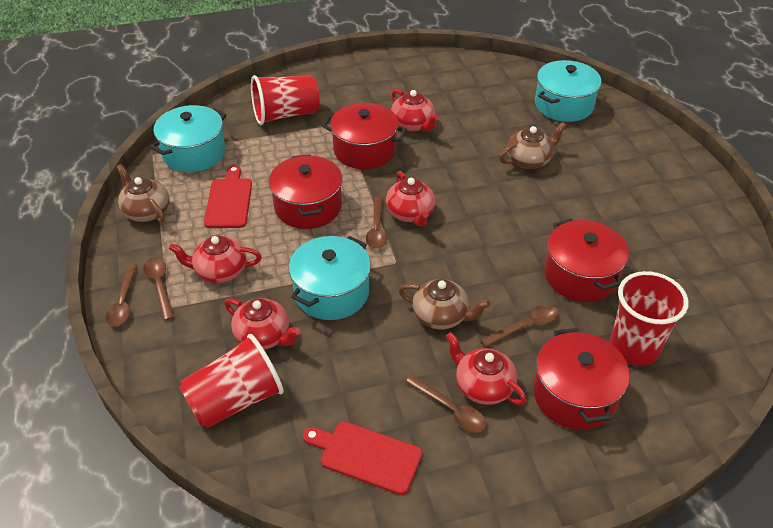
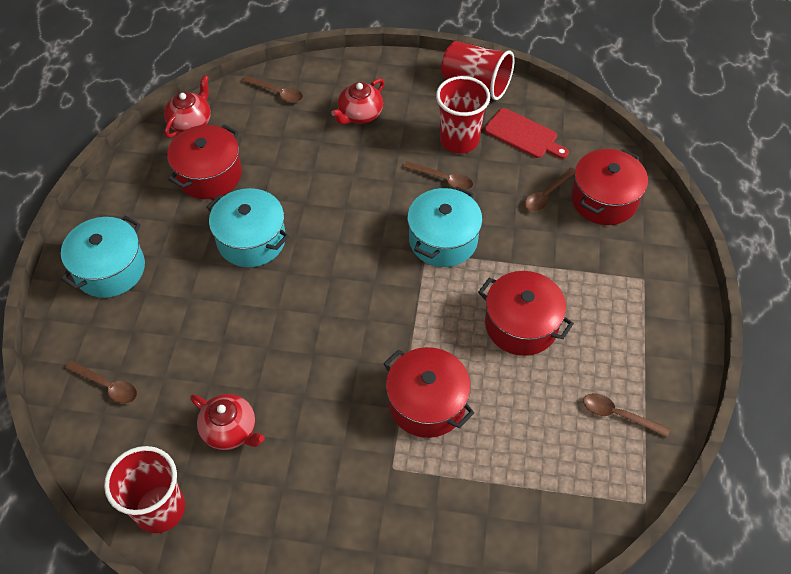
brown teapot: 3 -> 0
red cutting board: 2 -> 1
red teapot: 5 -> 3

